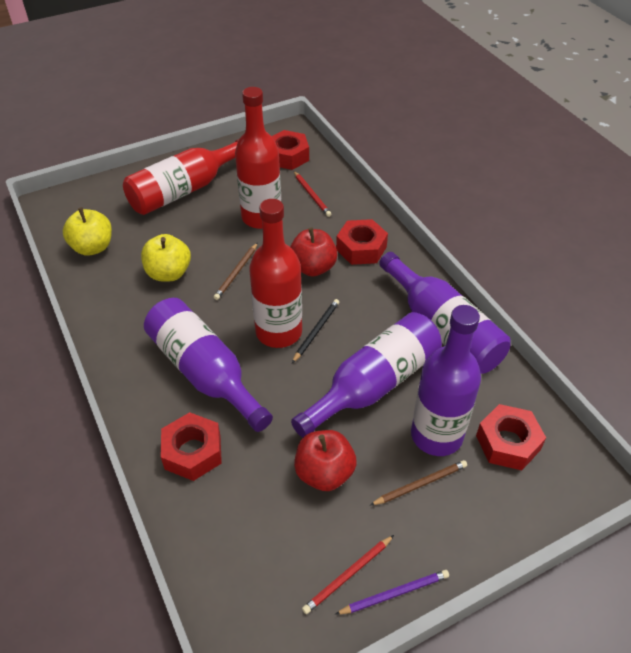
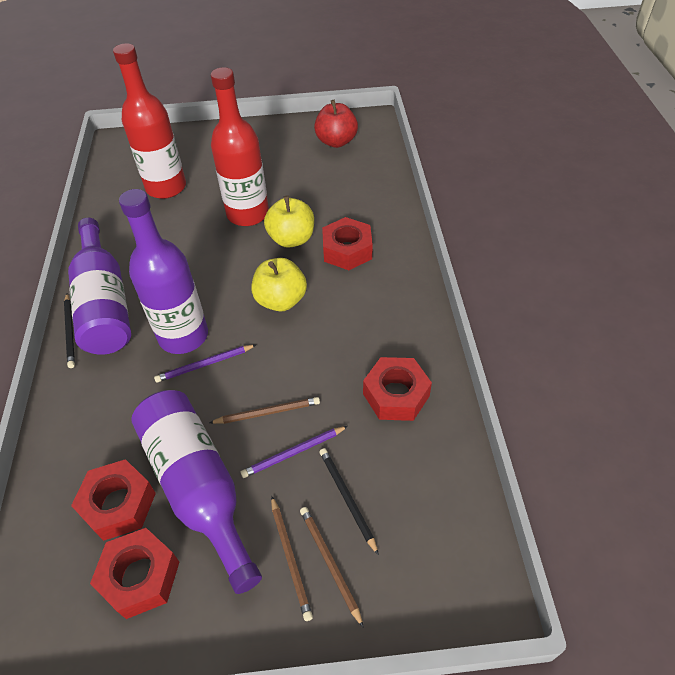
black pencil: 1 -> 2
brown pencil: 2 -> 3
purple bottle: 4 -> 3
purple pencil: 1 -> 2
red apple: 2 -> 1
red bottle: 3 -> 2
red pencil: 2 -> 0

